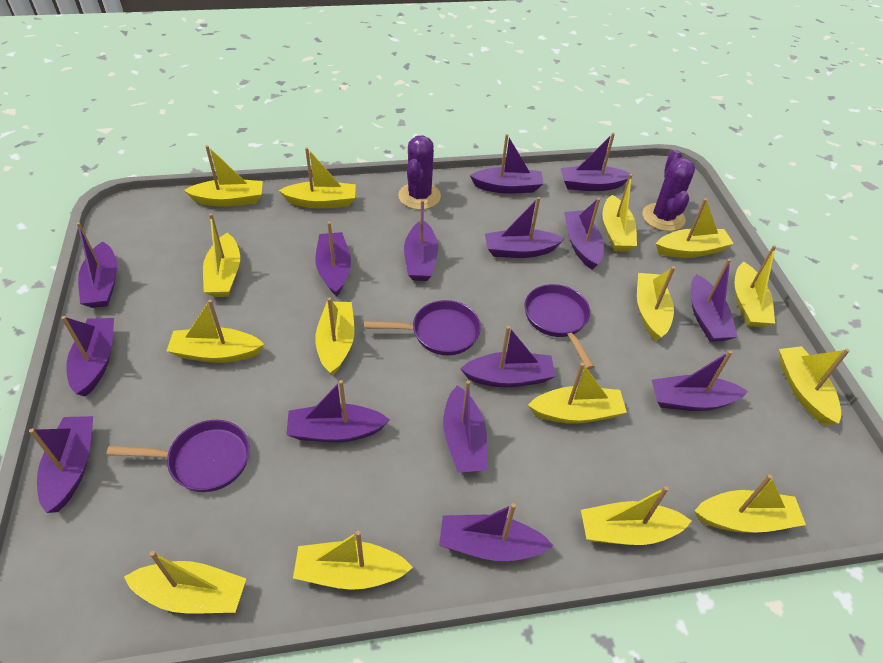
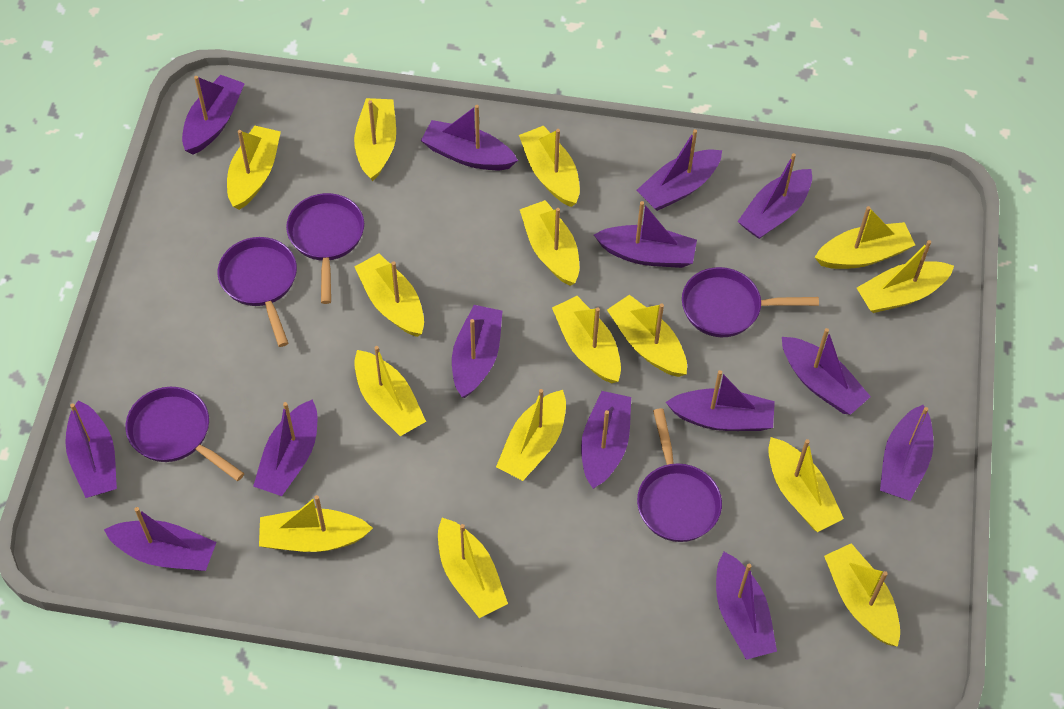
purple boat: 15 -> 14
purple cactus: 2 -> 0
purple pan: 3 -> 5

